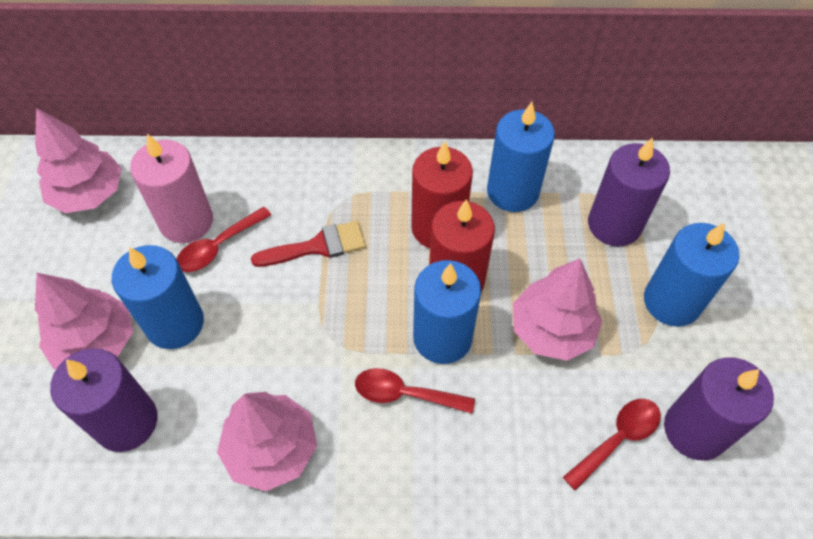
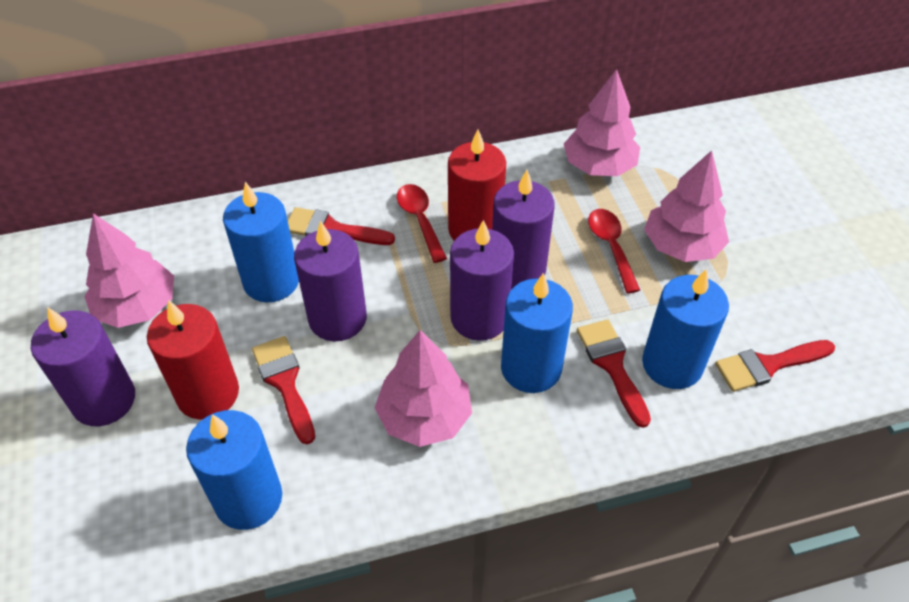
pink candle: 1 -> 0
purple candle: 3 -> 4
red brush: 1 -> 4
red spoon: 3 -> 2

